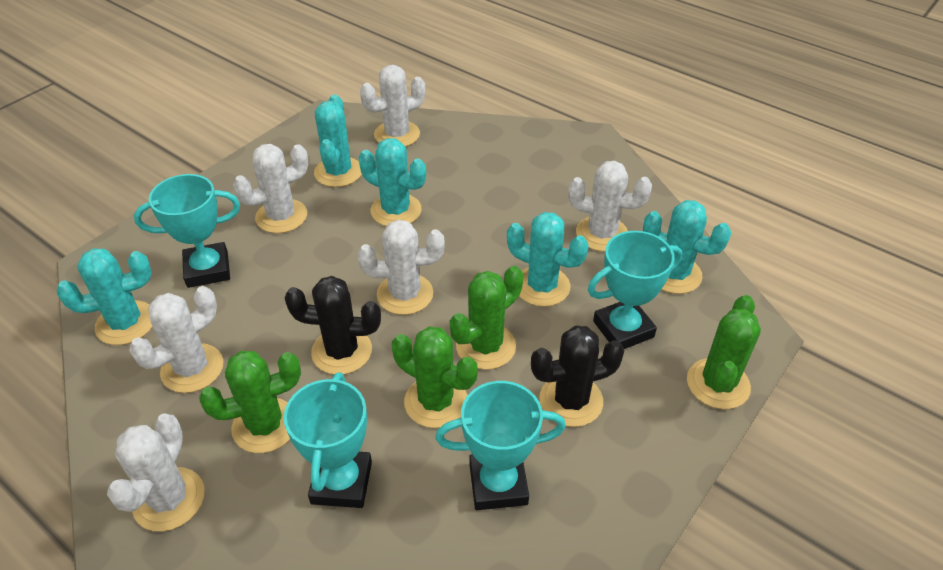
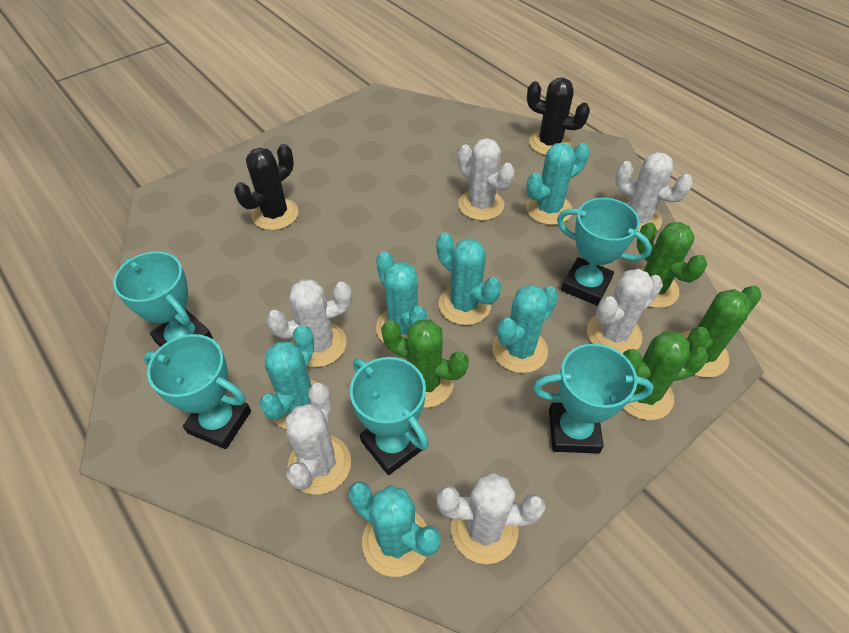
turquoise cactus: 5 -> 6
turquoise trophy: 4 -> 5

